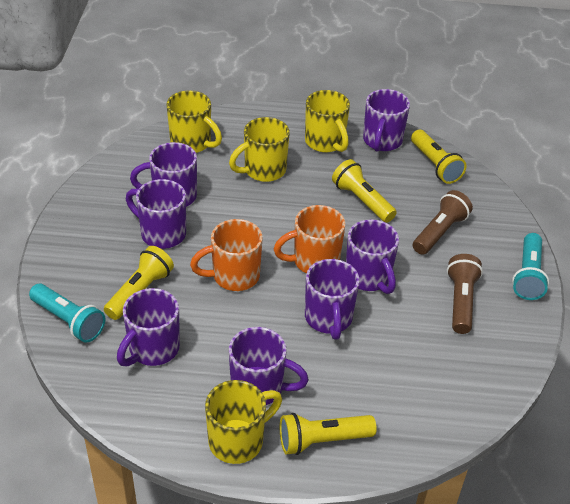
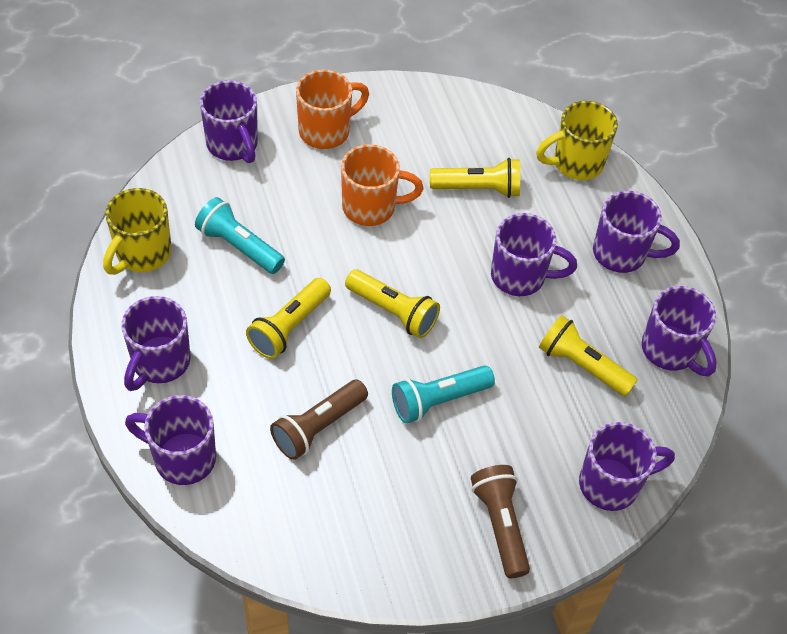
yellow mug: 4 -> 2

